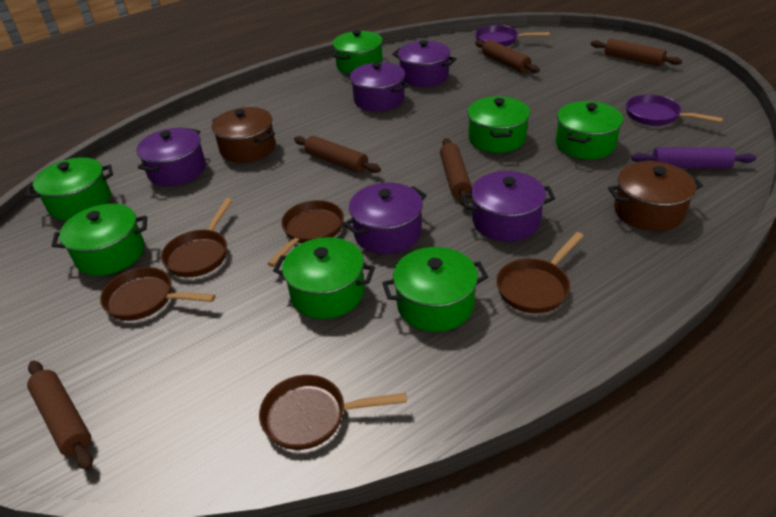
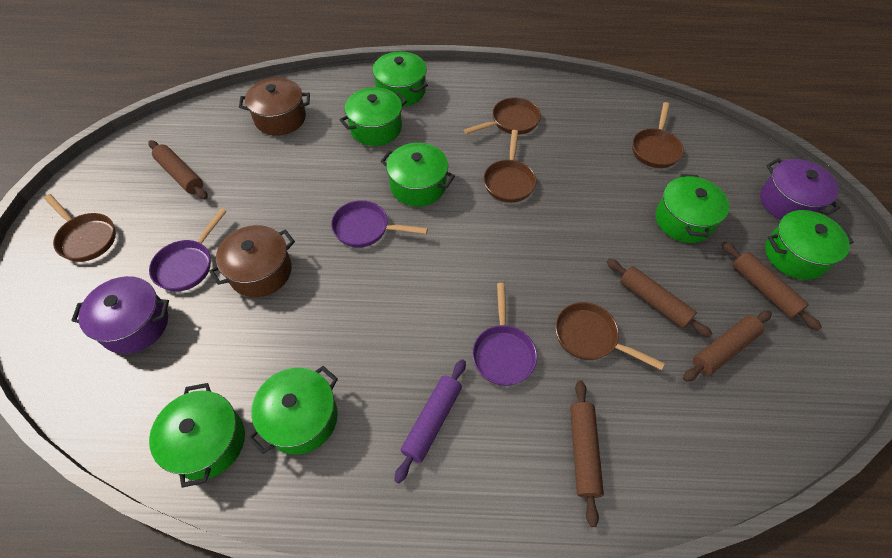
purple pan: 2 -> 3
purple pot: 5 -> 2

